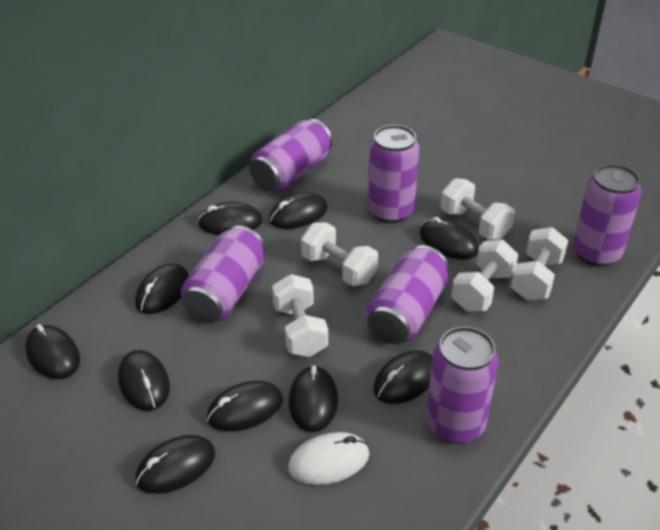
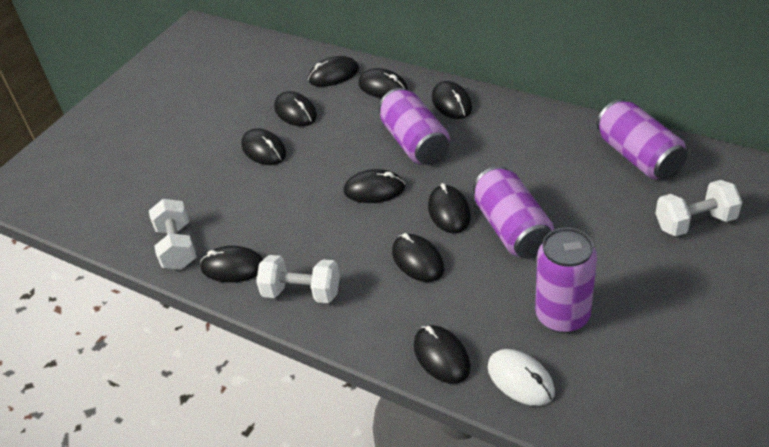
purple can: 6 -> 4
white dumbbell: 5 -> 3

